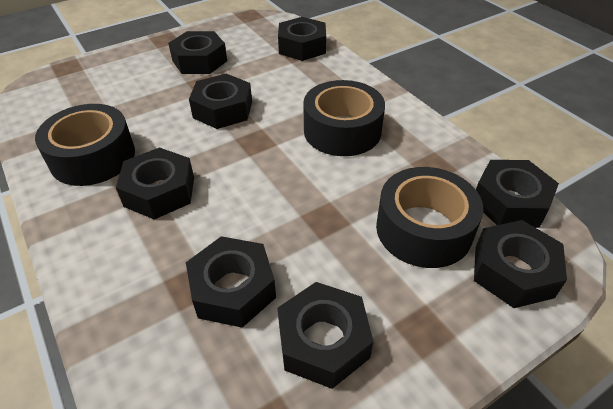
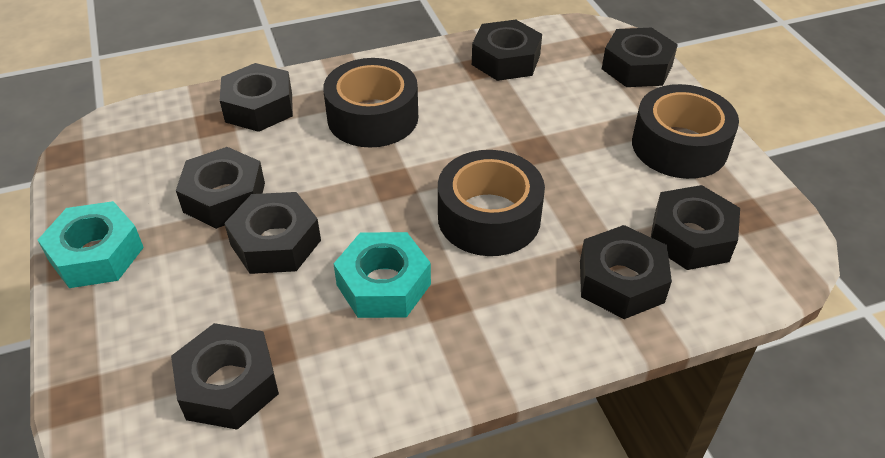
turquoise nut: 0 -> 2

